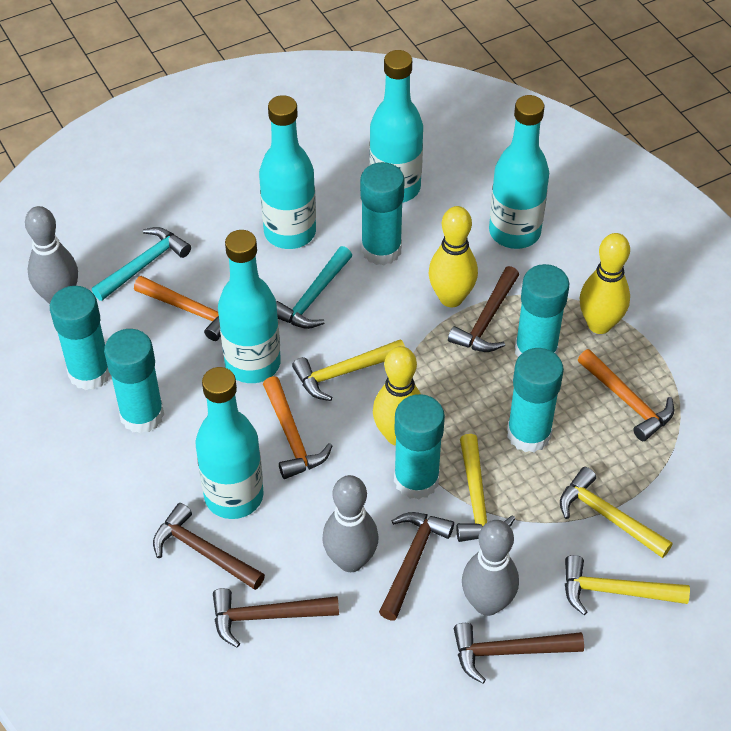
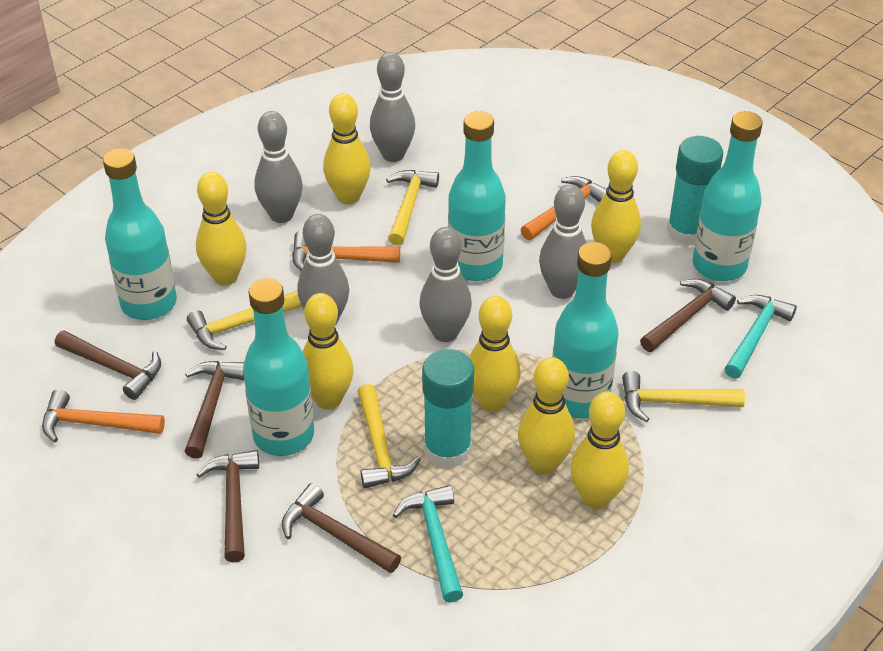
grey bowling pin: 3 -> 5
turquoise glue stick: 6 -> 2
yellow bowling pin: 3 -> 7

